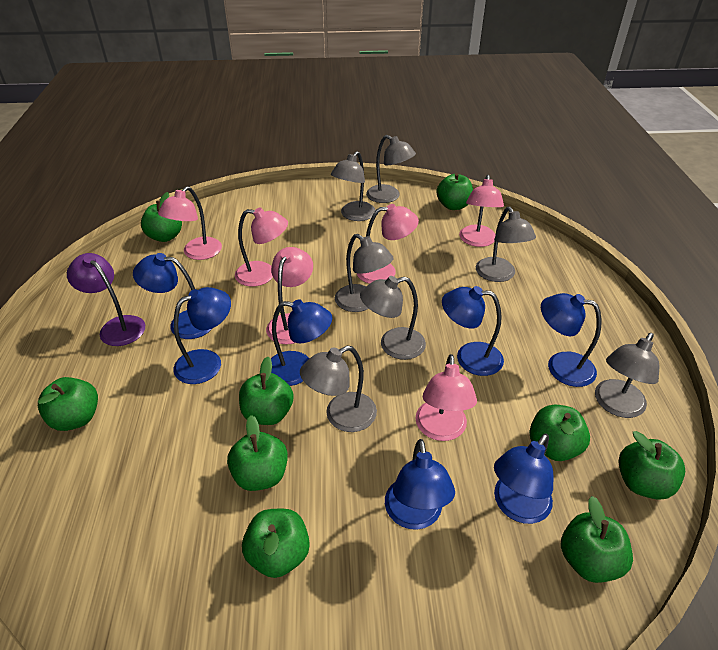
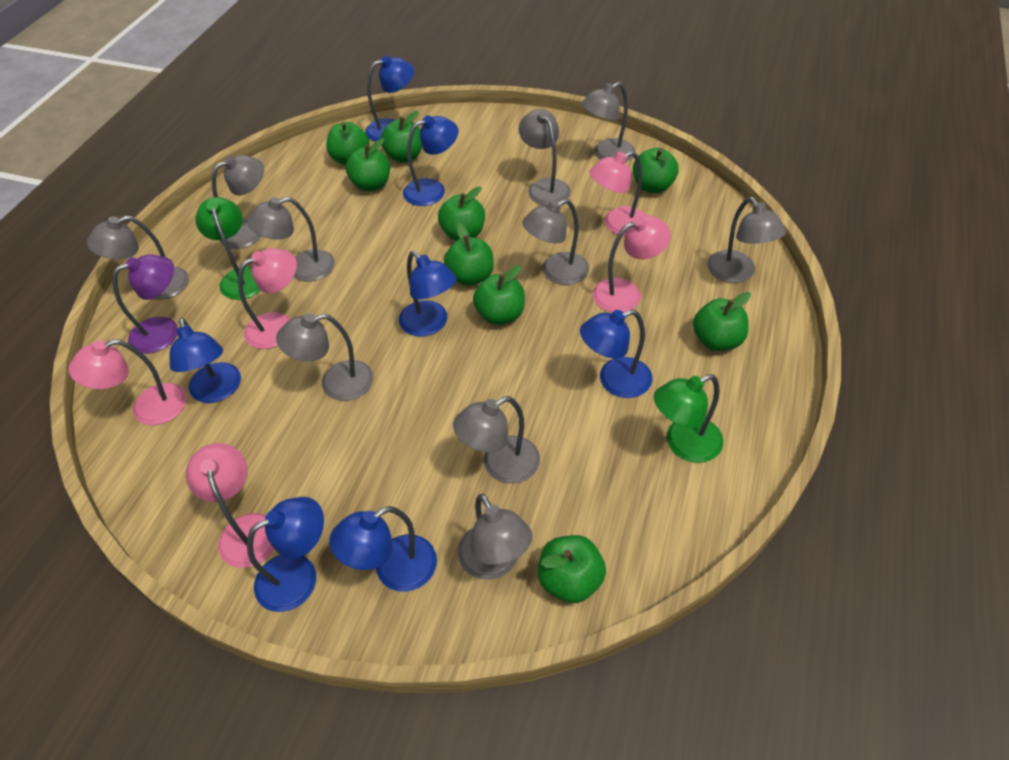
green lamp: 0 -> 2
grey lamp: 7 -> 10
pink lamp: 6 -> 5

